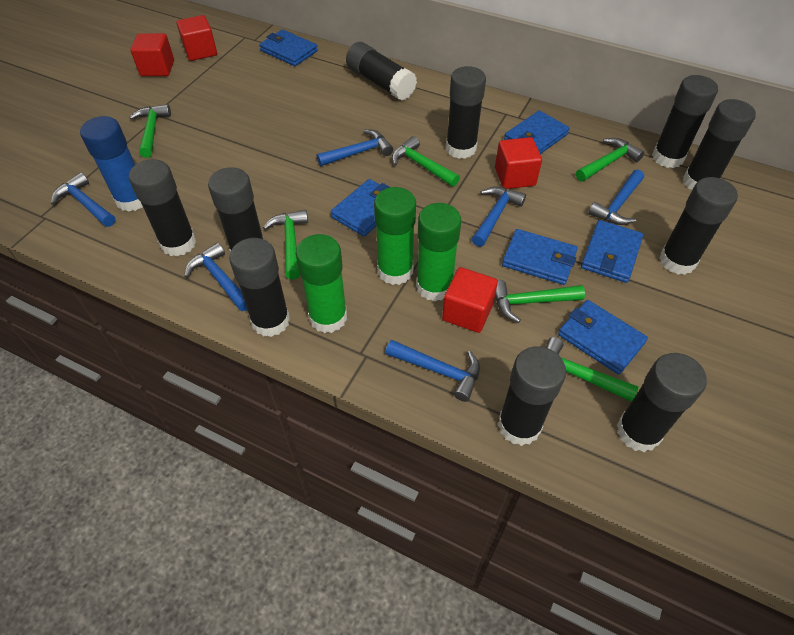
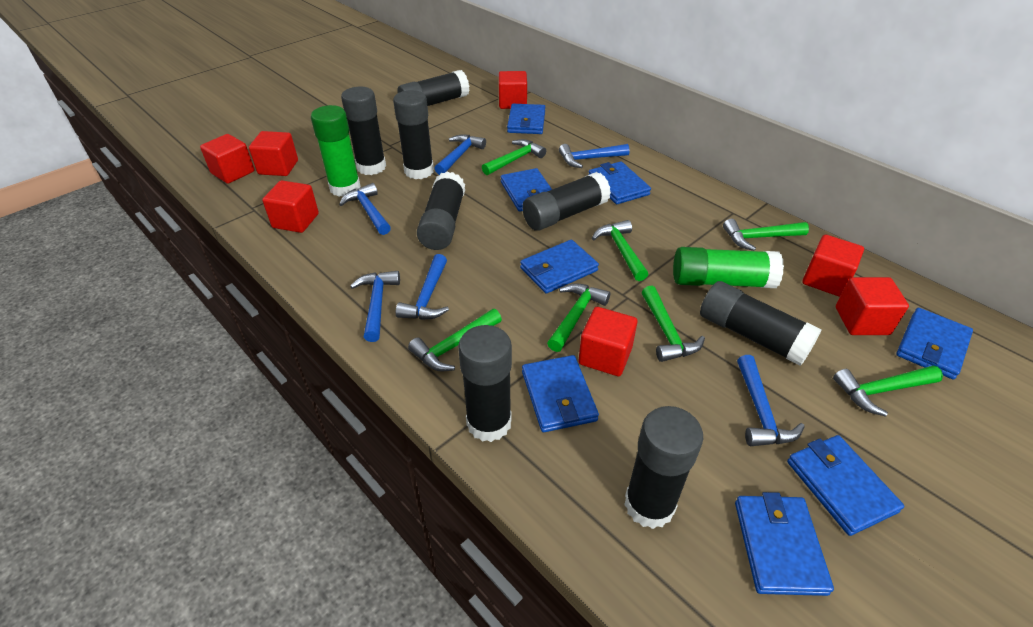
black glue stick: 10 -> 8
blue glue stick: 1 -> 0
blue wallet: 6 -> 8
green glue stick: 3 -> 2
green hammer: 6 -> 7
red cube: 4 -> 7

